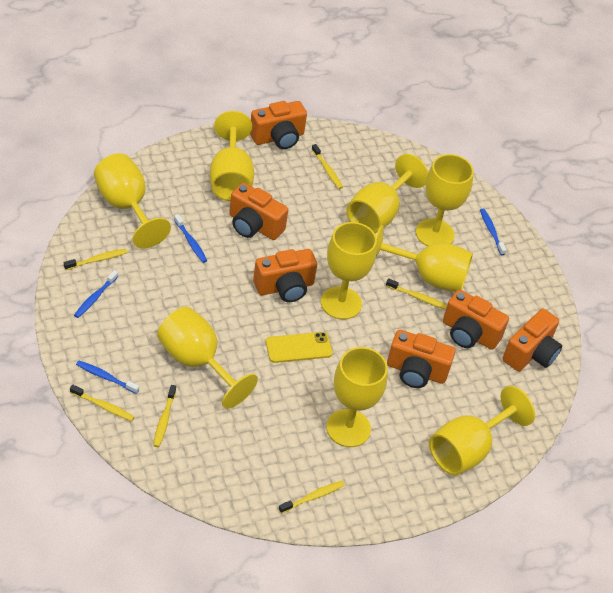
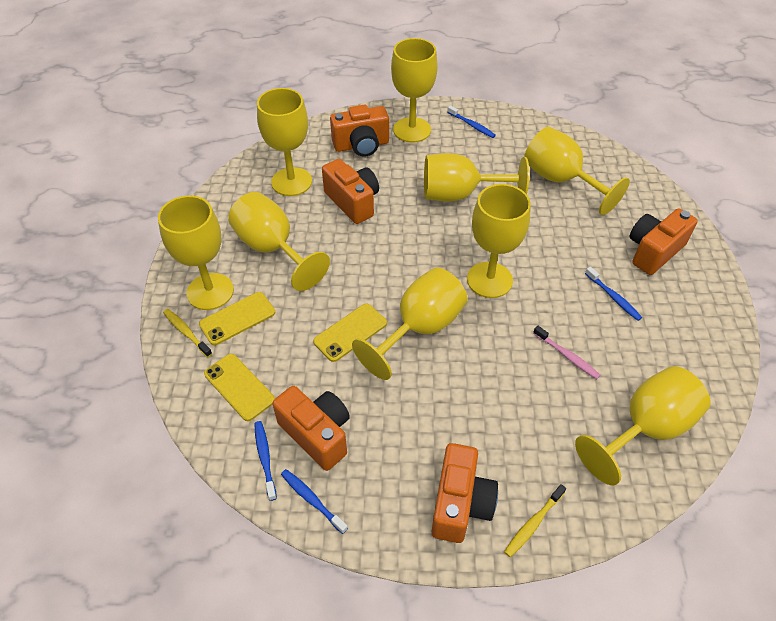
orange camera: 6 -> 5
pink toothbrush: 0 -> 1
yellow phone: 1 -> 3
yellow toothbrush: 6 -> 2

